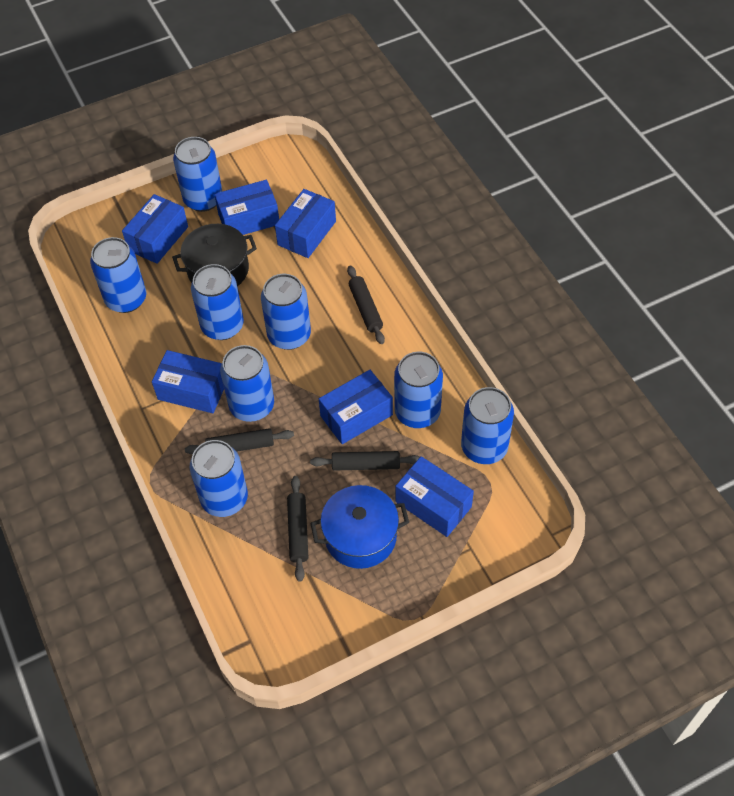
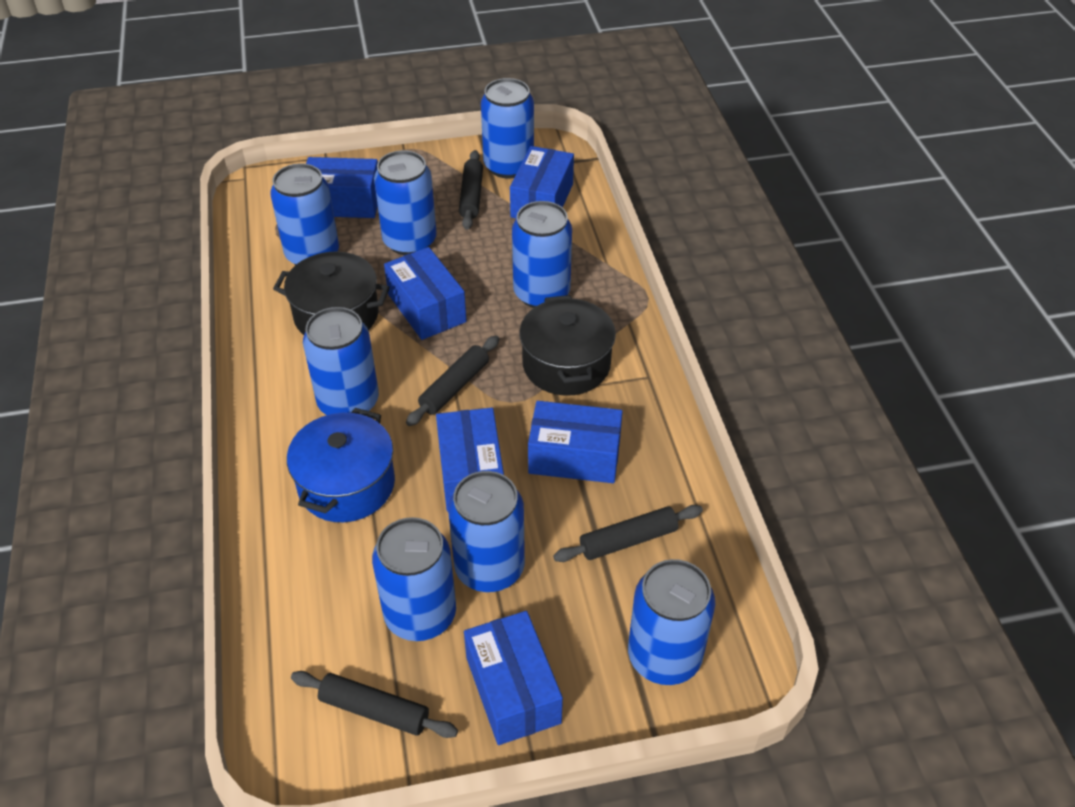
black pot: 1 -> 2

